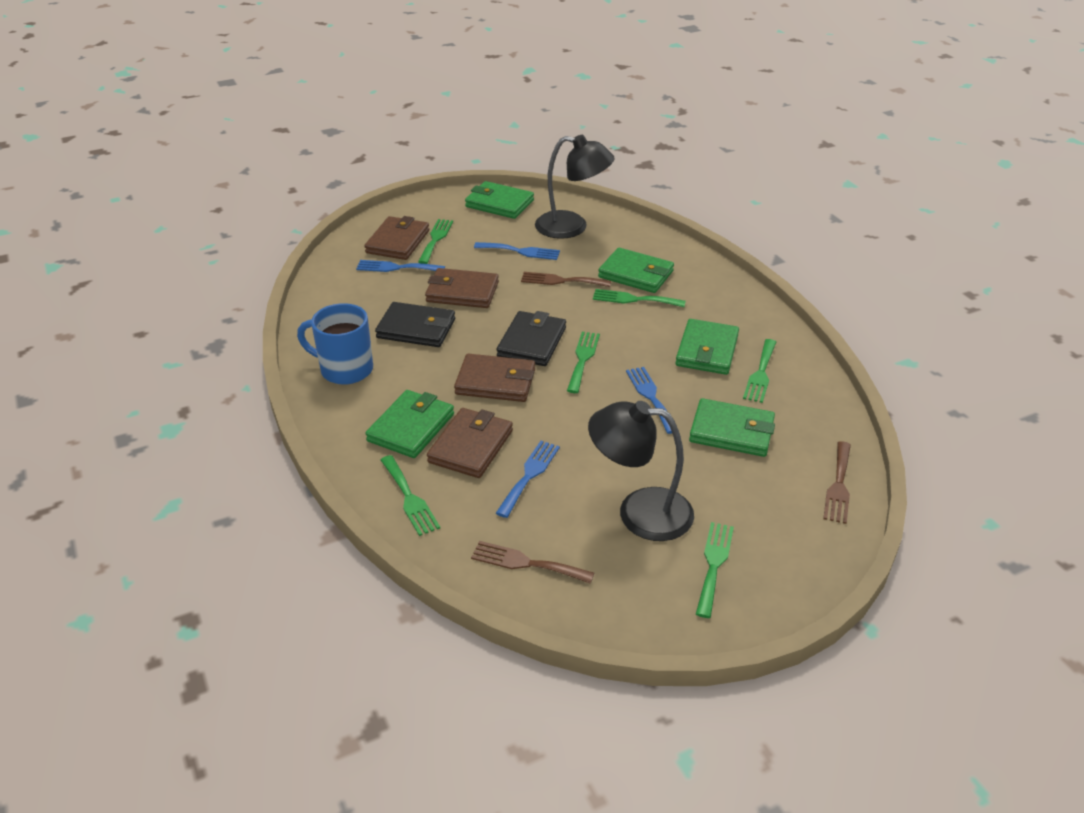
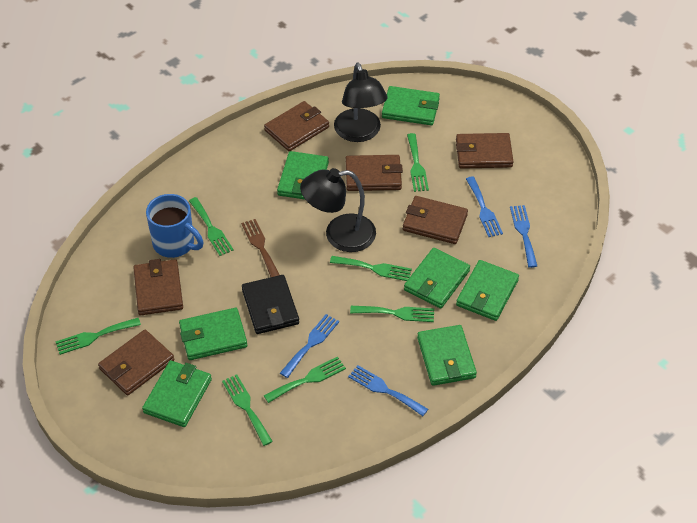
black wallet: 2 -> 1
brown fork: 3 -> 1
brown wallet: 4 -> 6
green fork: 6 -> 7
green wallet: 5 -> 7

